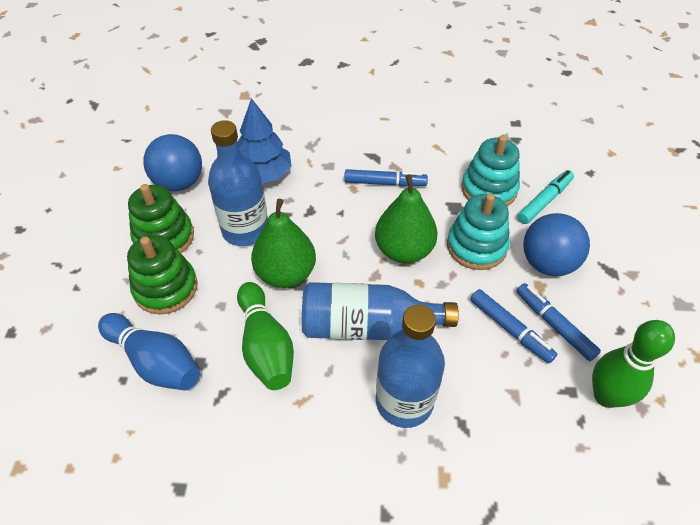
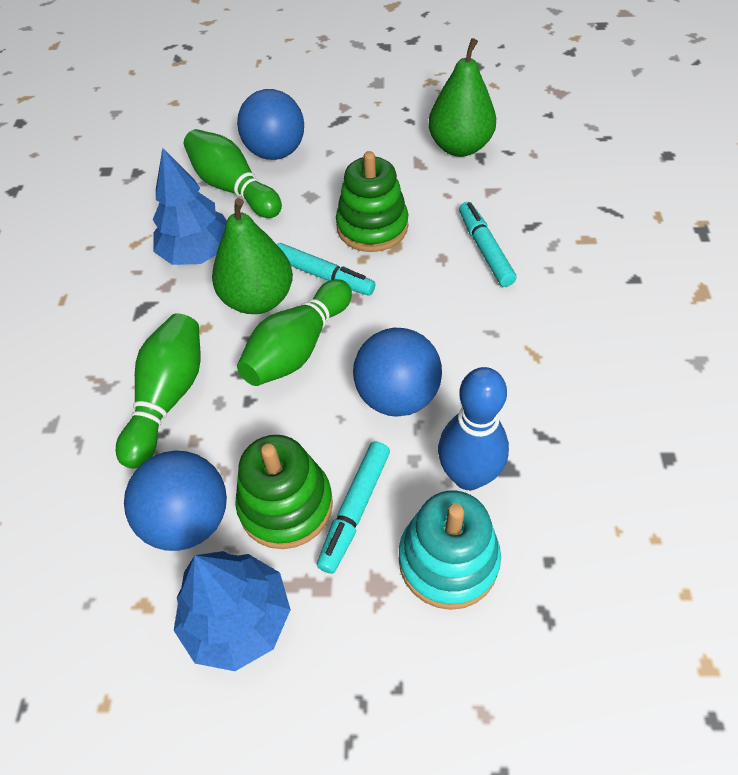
blue ball: 2 -> 3
blue bottle: 3 -> 0
blue marker: 3 -> 0
blue tree: 1 -> 2
green bowling pin: 2 -> 3
turquoise marker: 1 -> 3
turquoise stacking toy: 2 -> 1

